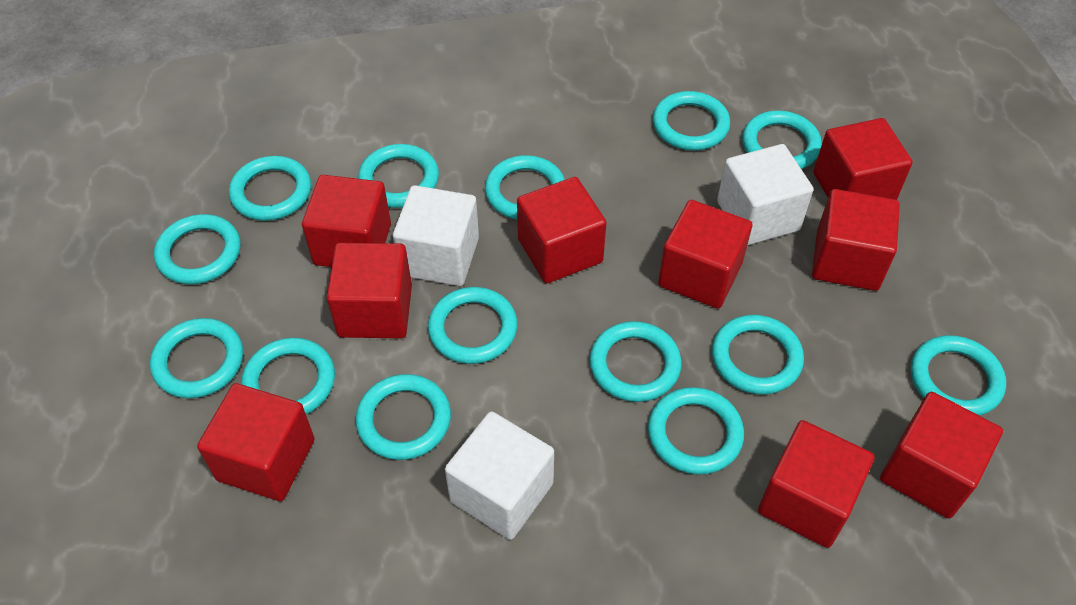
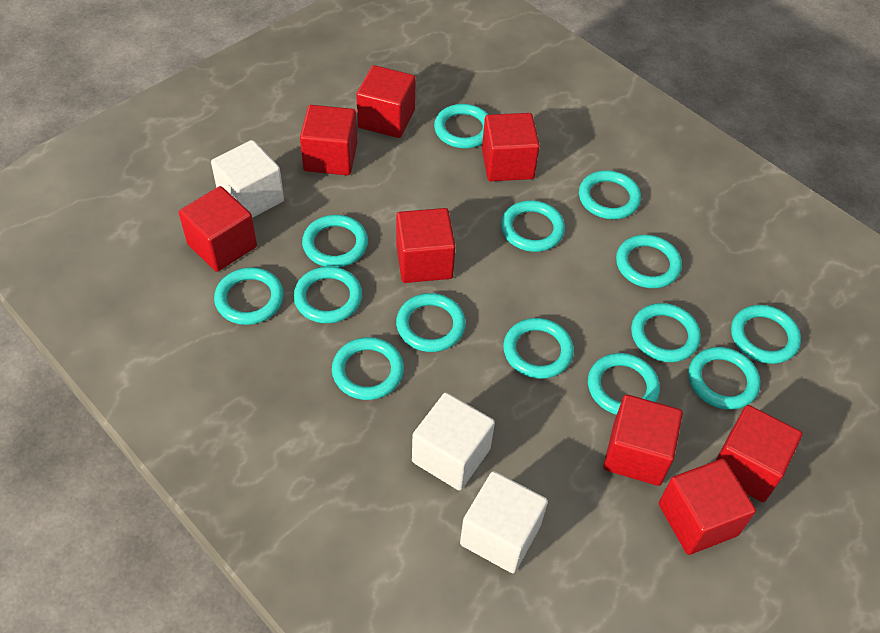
red cube: 9 -> 8

